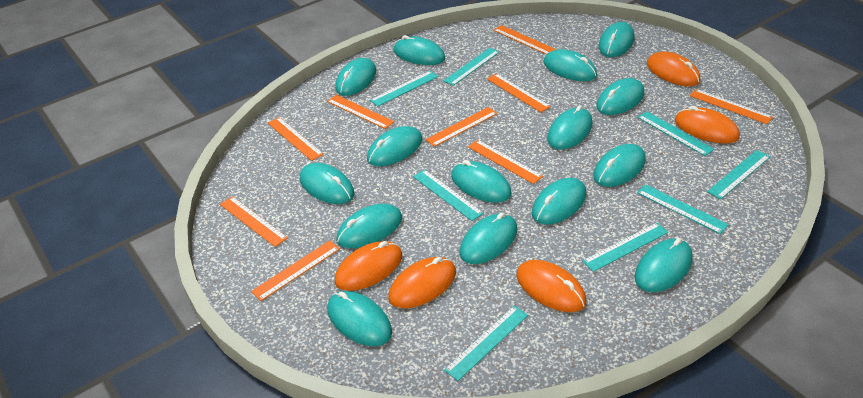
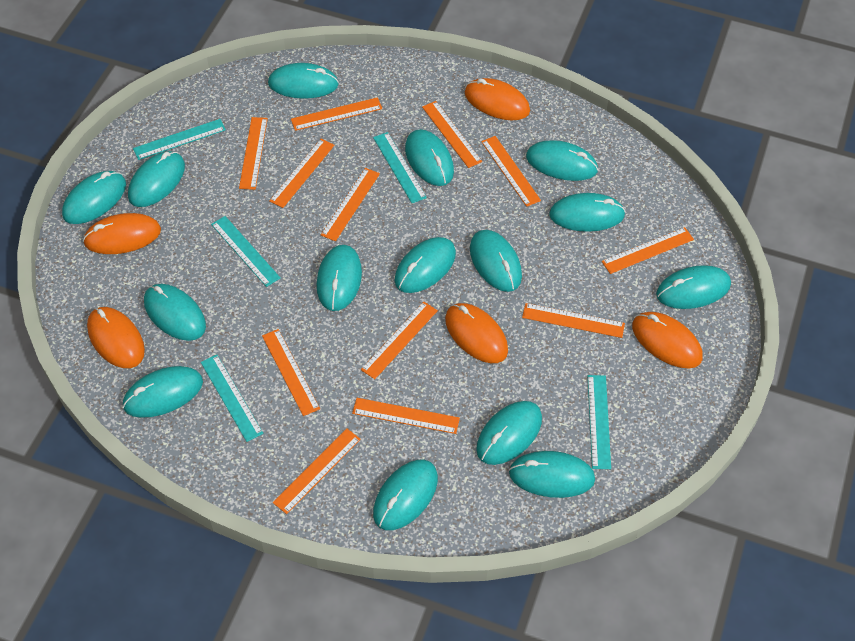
orange ruler: 9 -> 12
turquoise ruler: 8 -> 5

